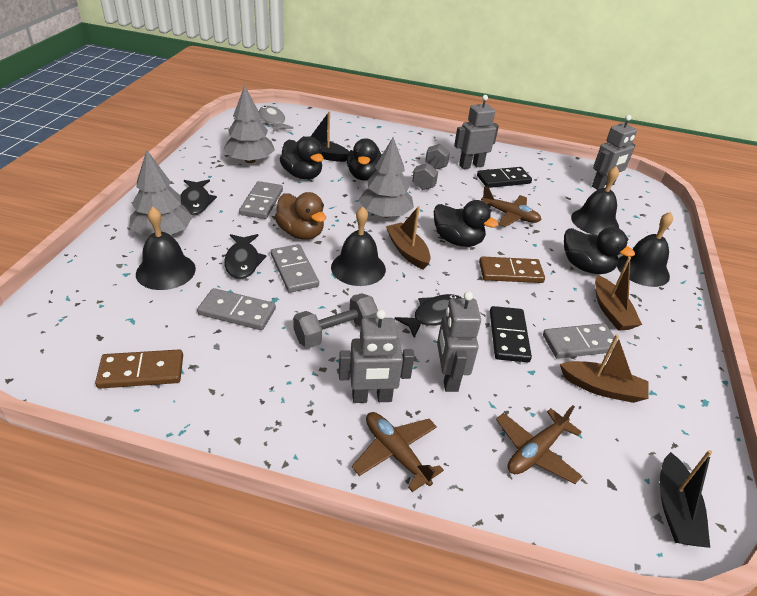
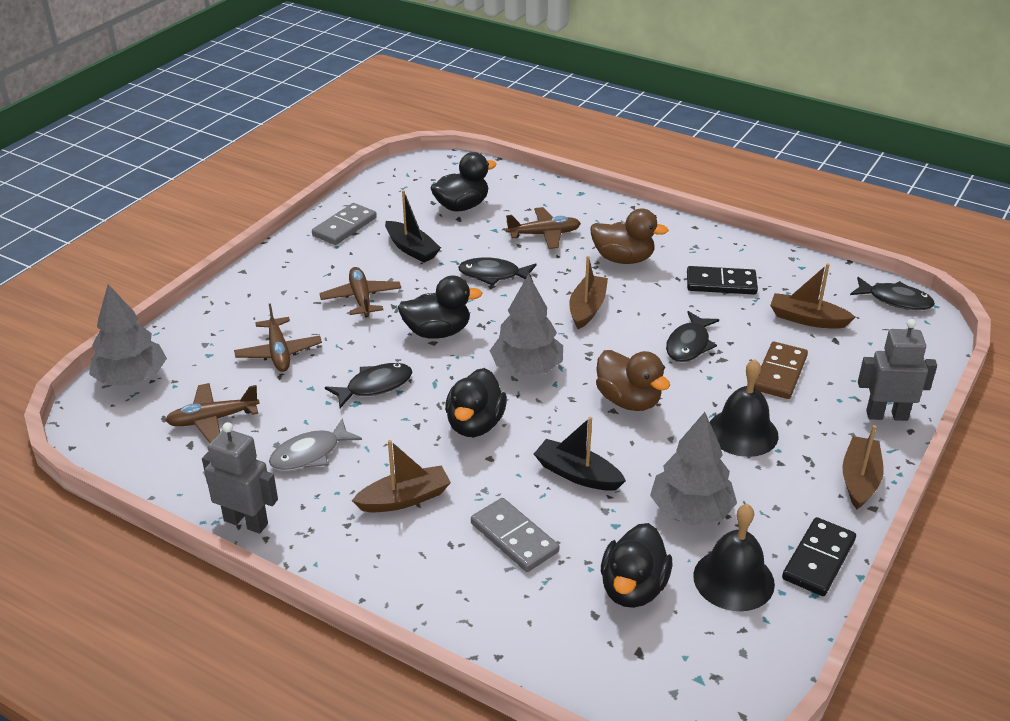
black bell: 4 -> 2
black fish: 3 -> 4
brown boat: 3 -> 4
brown domino: 2 -> 1
brown duck: 1 -> 2
brown plane: 3 -> 4
grey domino: 4 -> 2
grey dumbbell: 2 -> 0
grey robot: 4 -> 2

